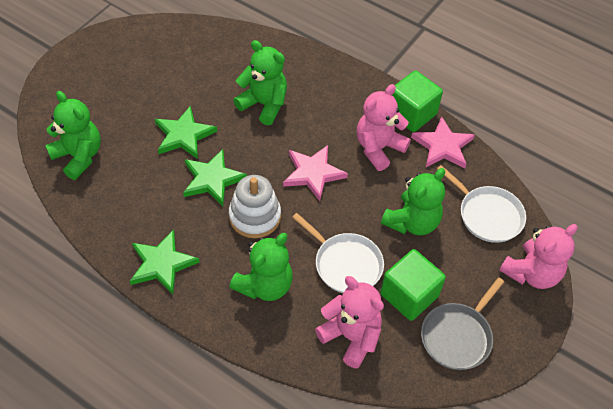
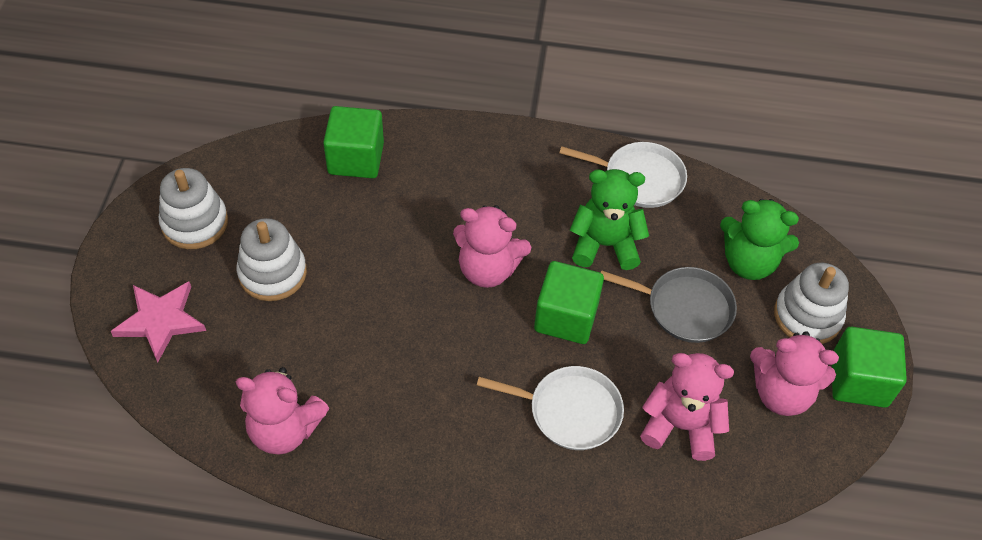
green cube: 2 -> 3
green star: 3 -> 0
green teddy bear: 4 -> 2
pink star: 2 -> 1
pink teddy bear: 3 -> 4
white stacking toy: 1 -> 3

